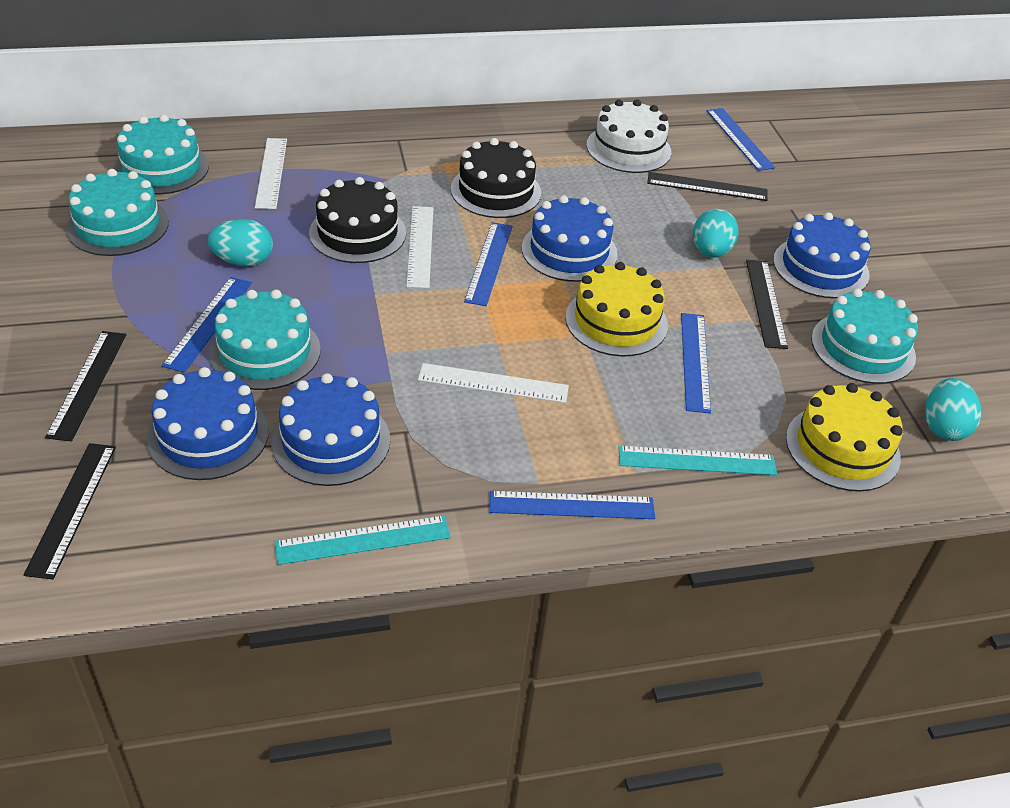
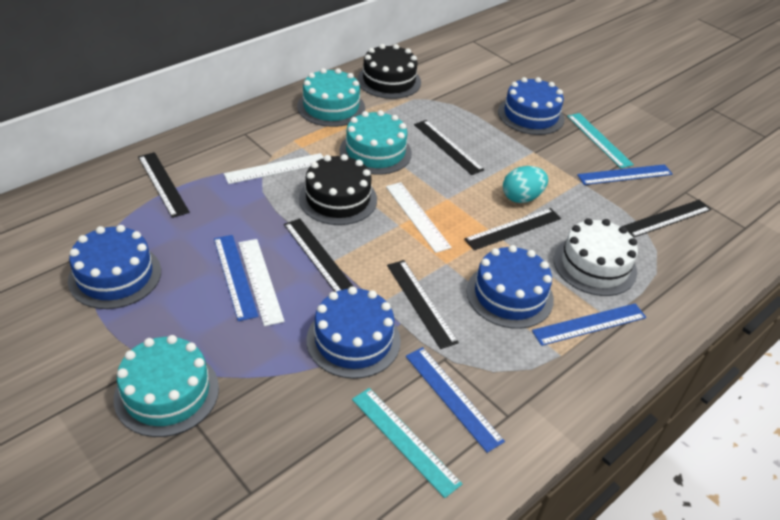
black ruler: 4 -> 6
blue ruler: 5 -> 4
turquoise cake: 4 -> 3
turquoise egg: 3 -> 1
yellow cake: 2 -> 0

